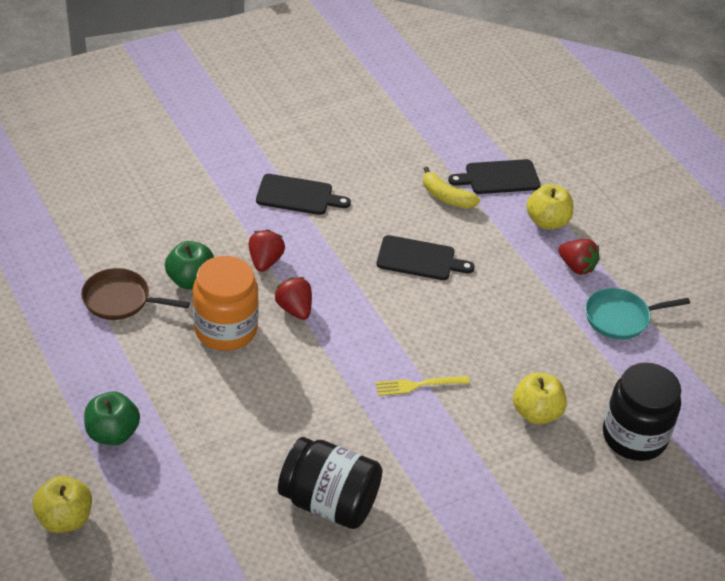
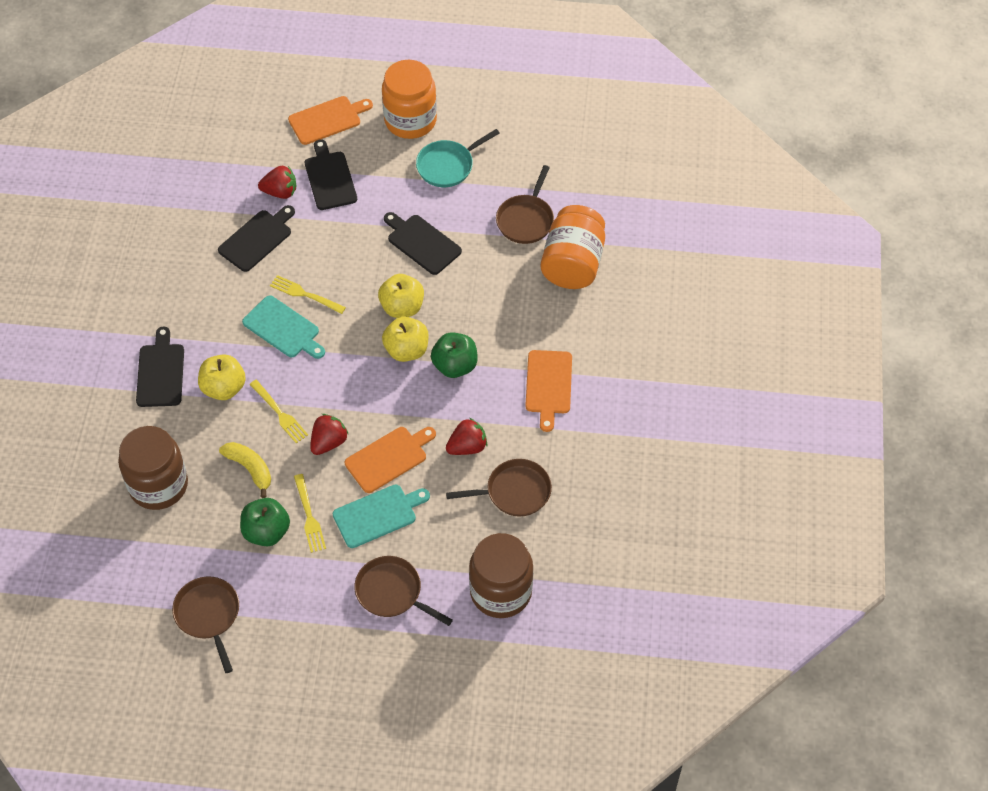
black cutting board: 3 -> 4
black jar: 2 -> 0
brown jar: 0 -> 2
brown pan: 1 -> 4
orange cutting board: 0 -> 3
orange jar: 1 -> 2
turquoise cutting board: 0 -> 2
yellow fork: 1 -> 3

